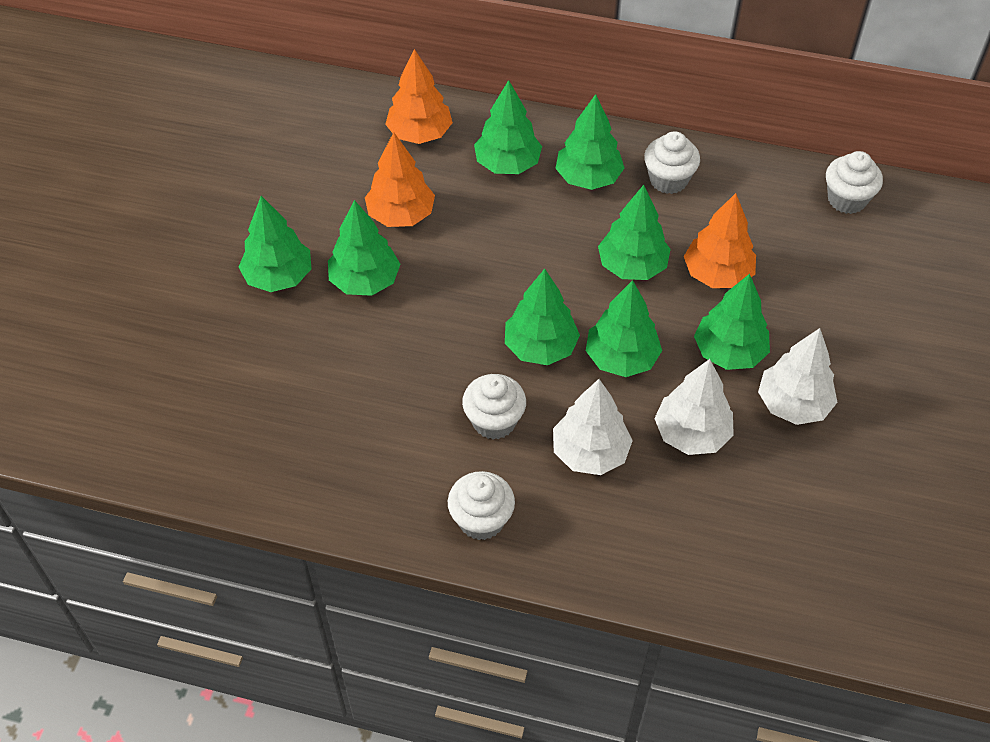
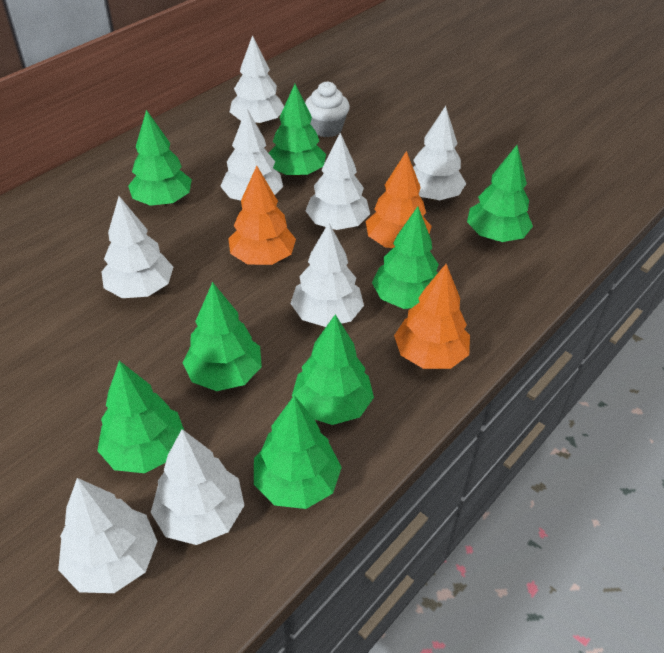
white cupcake: 4 -> 1
white tree: 3 -> 8

